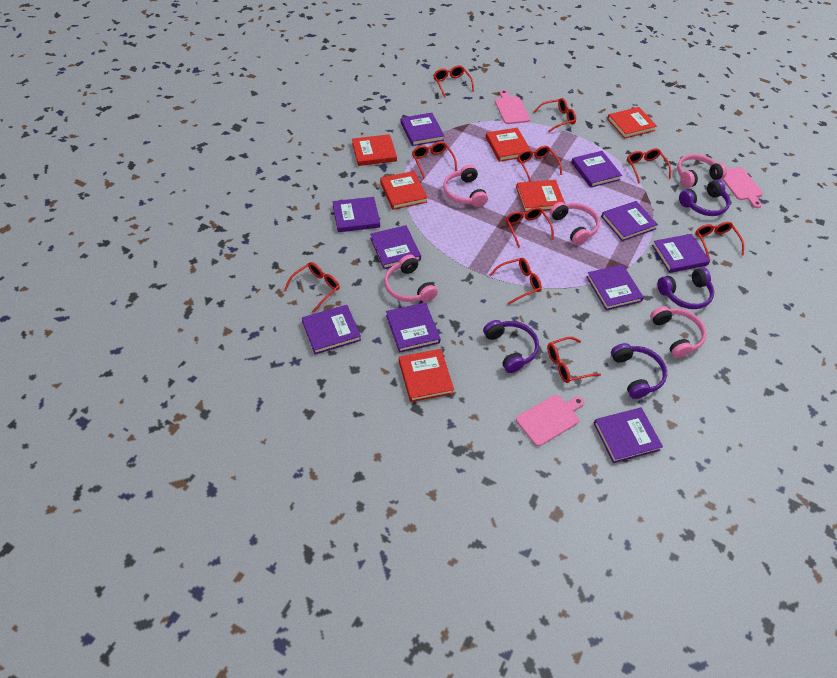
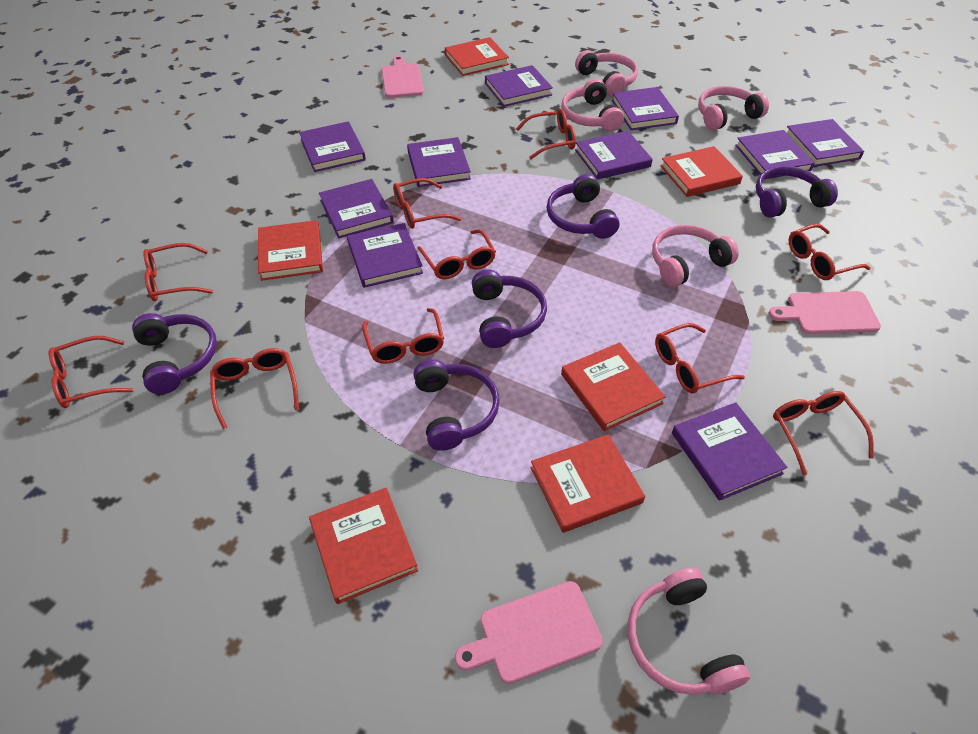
purple headphones: 4 -> 5

